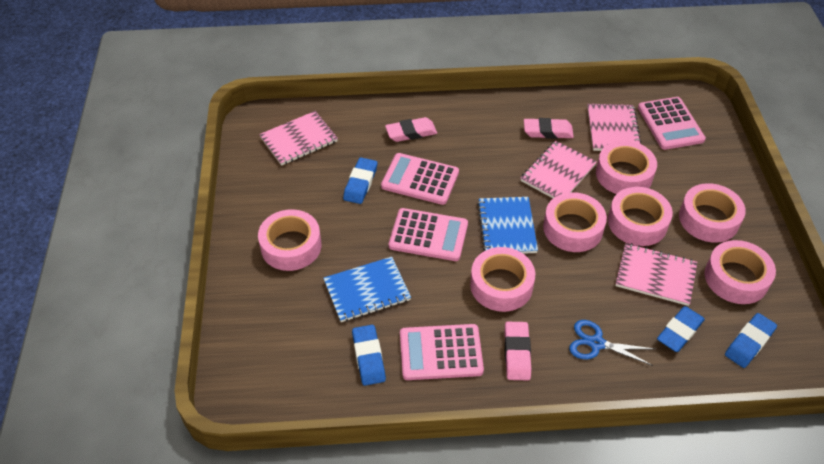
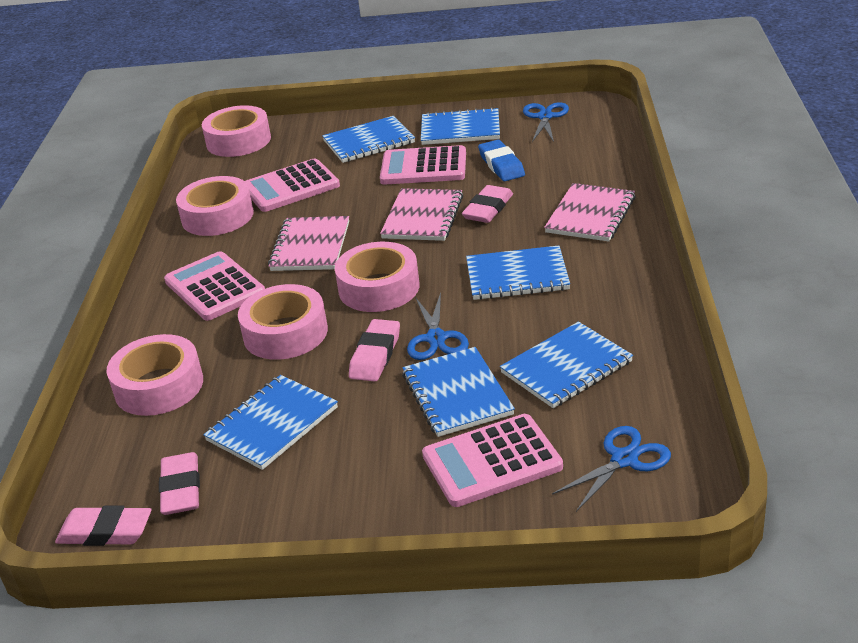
blue eraser: 4 -> 1
blue notebook: 2 -> 6
blue scissors: 1 -> 3
pink eraser: 3 -> 4
pink notebook: 4 -> 3
pink tape: 7 -> 5

